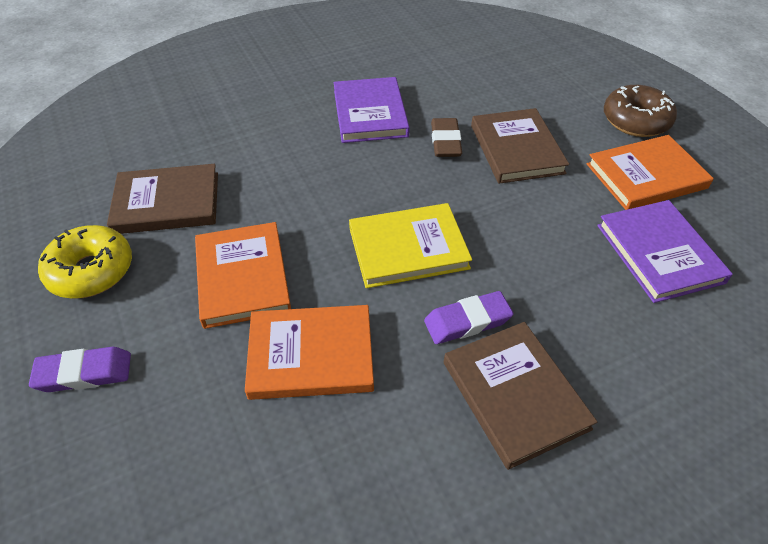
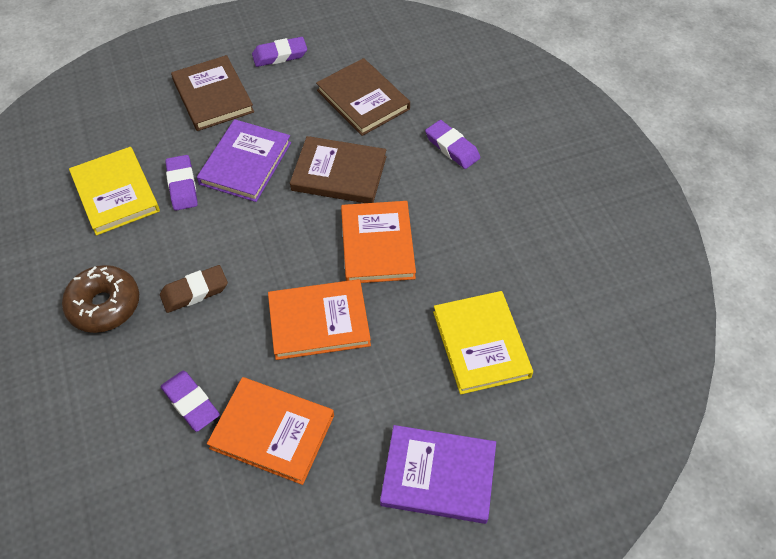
purple eraser: 2 -> 4
yellow book: 1 -> 2
yellow donut: 1 -> 0

